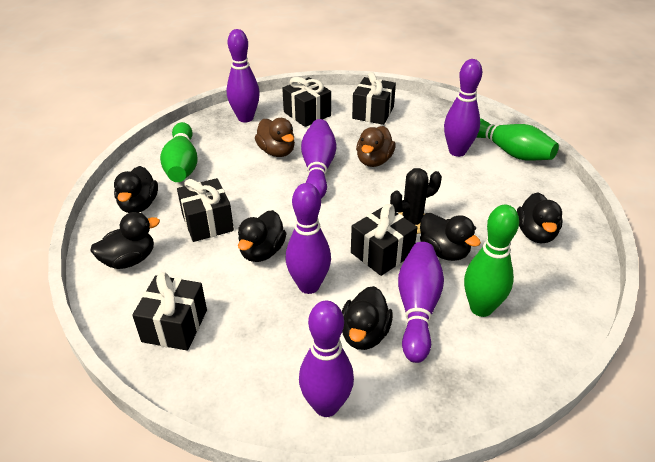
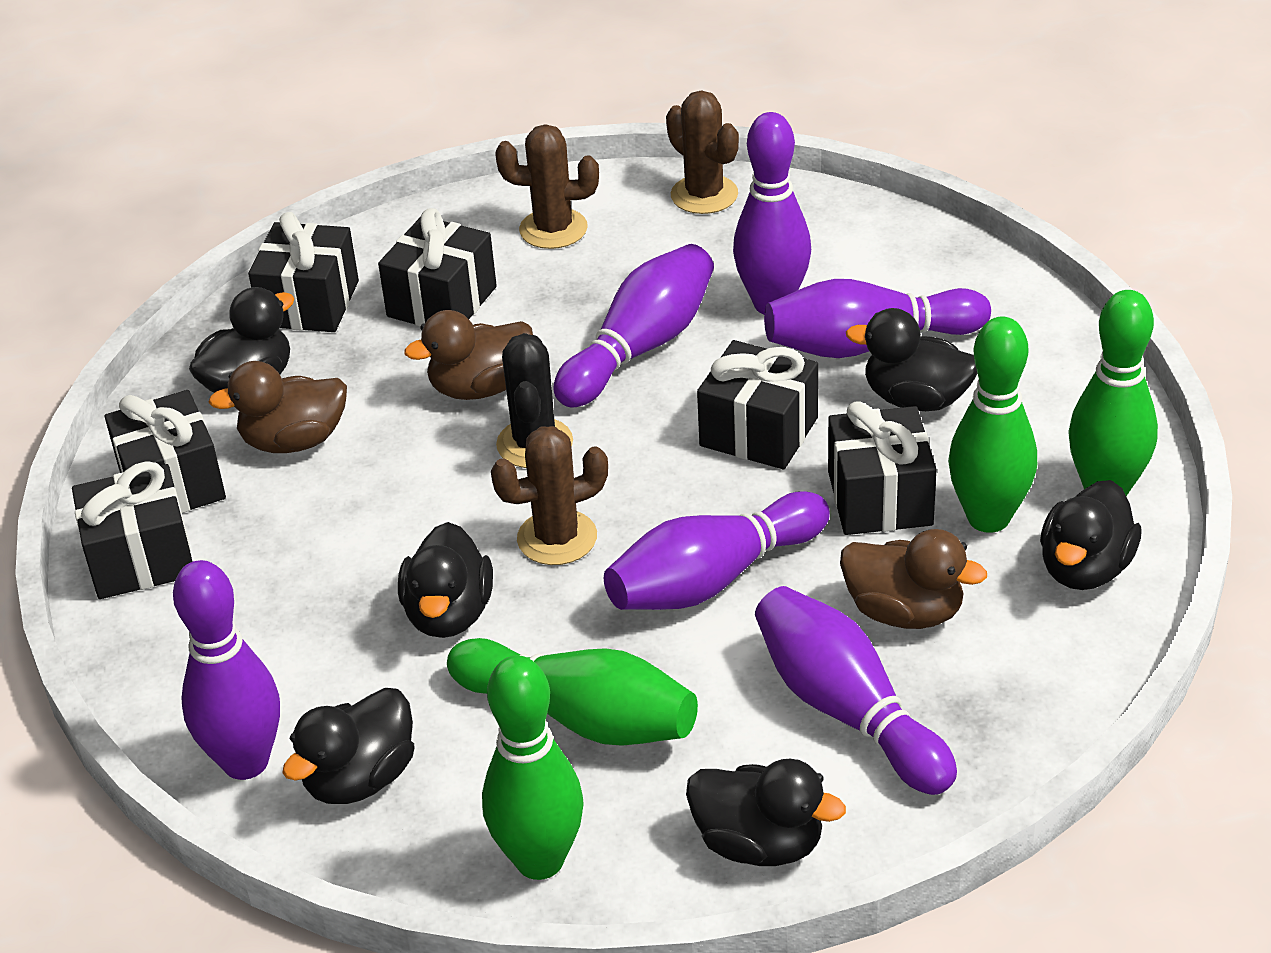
black gift: 5 -> 6
brown cactus: 0 -> 3
brown duck: 2 -> 3
green bowling pin: 3 -> 4

